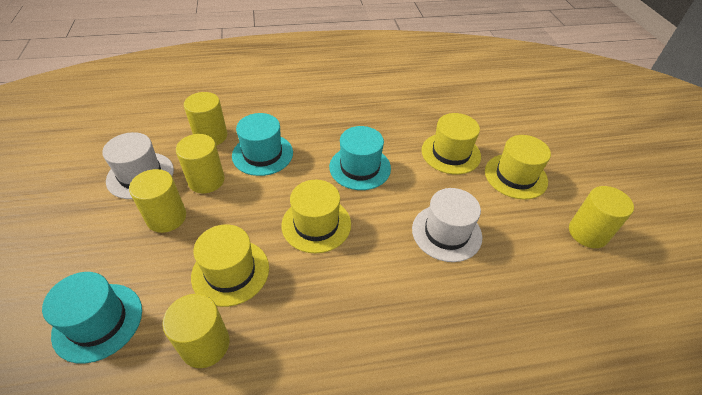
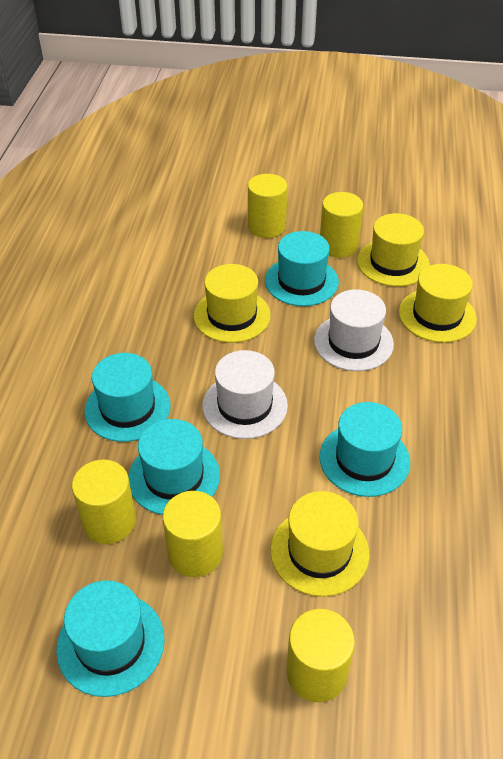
turquoise hat: 3 -> 5

